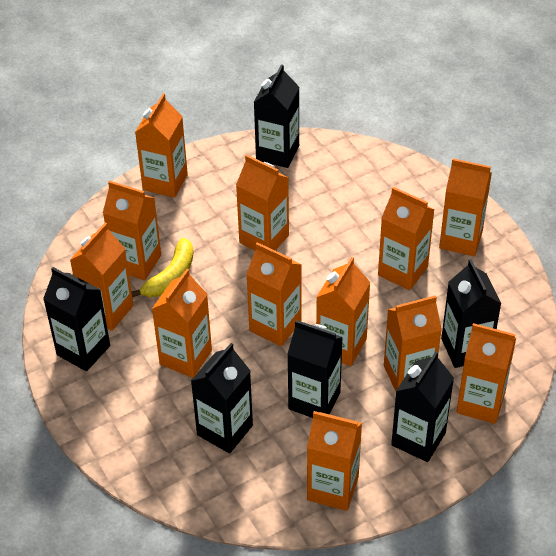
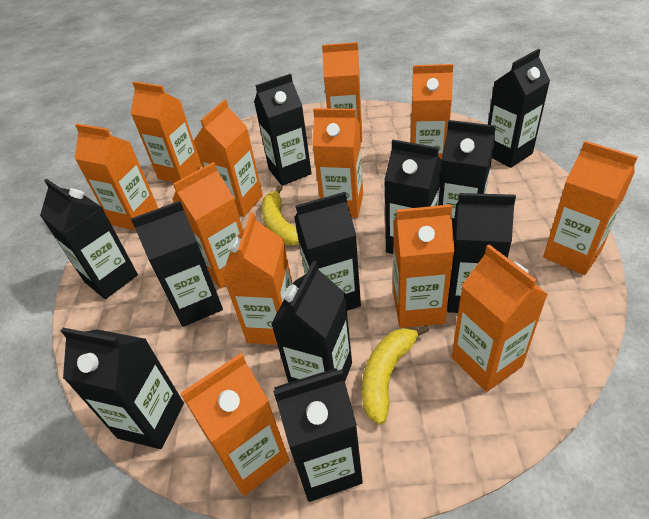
black carton: 6 -> 11
yellow banana: 1 -> 2

